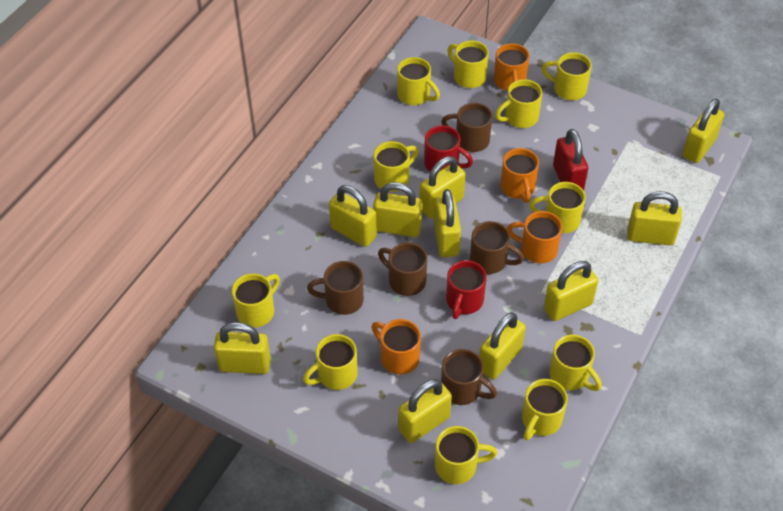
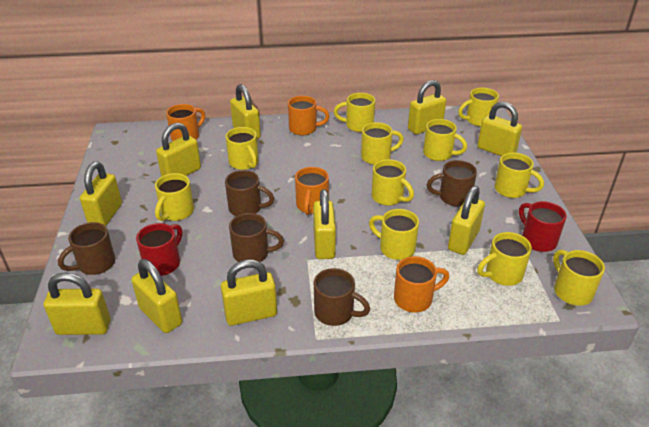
red padlock: 1 -> 0

